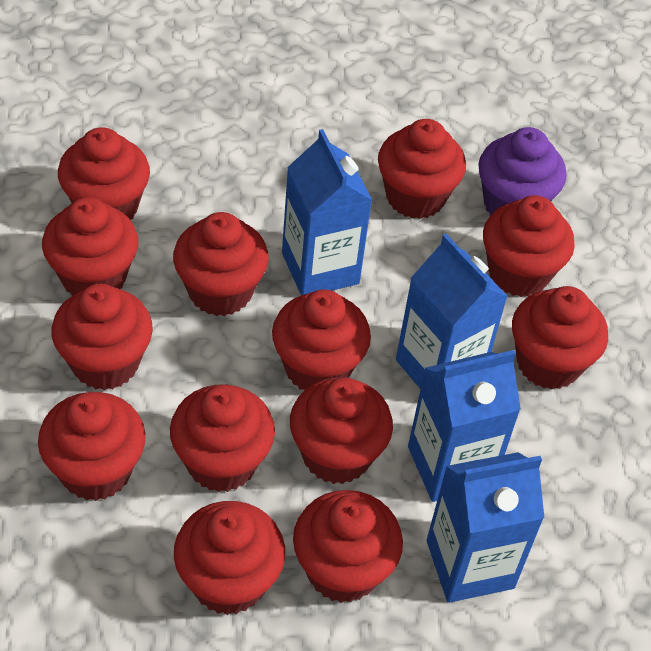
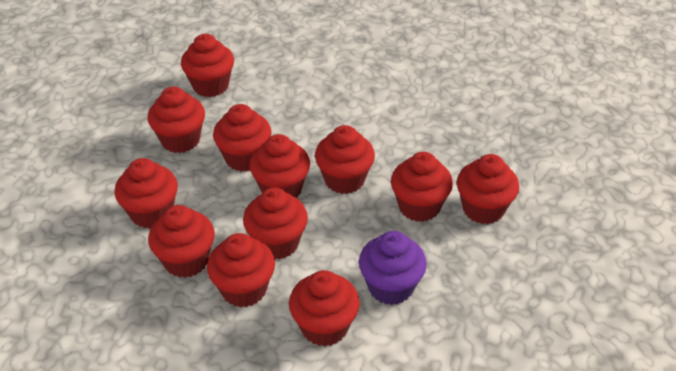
blue carton: 4 -> 0
red cupcake: 13 -> 12

